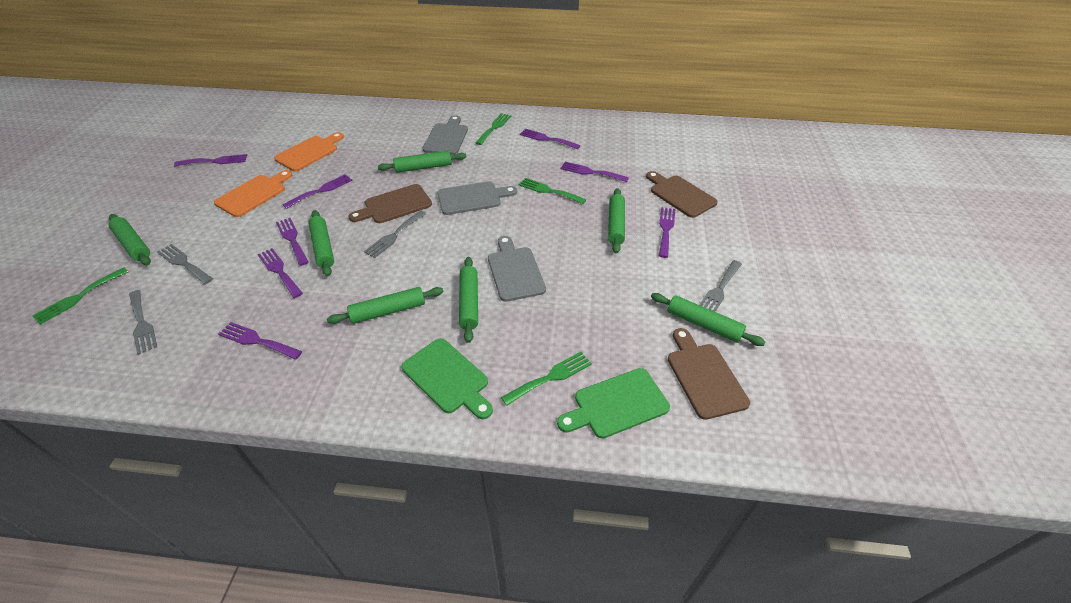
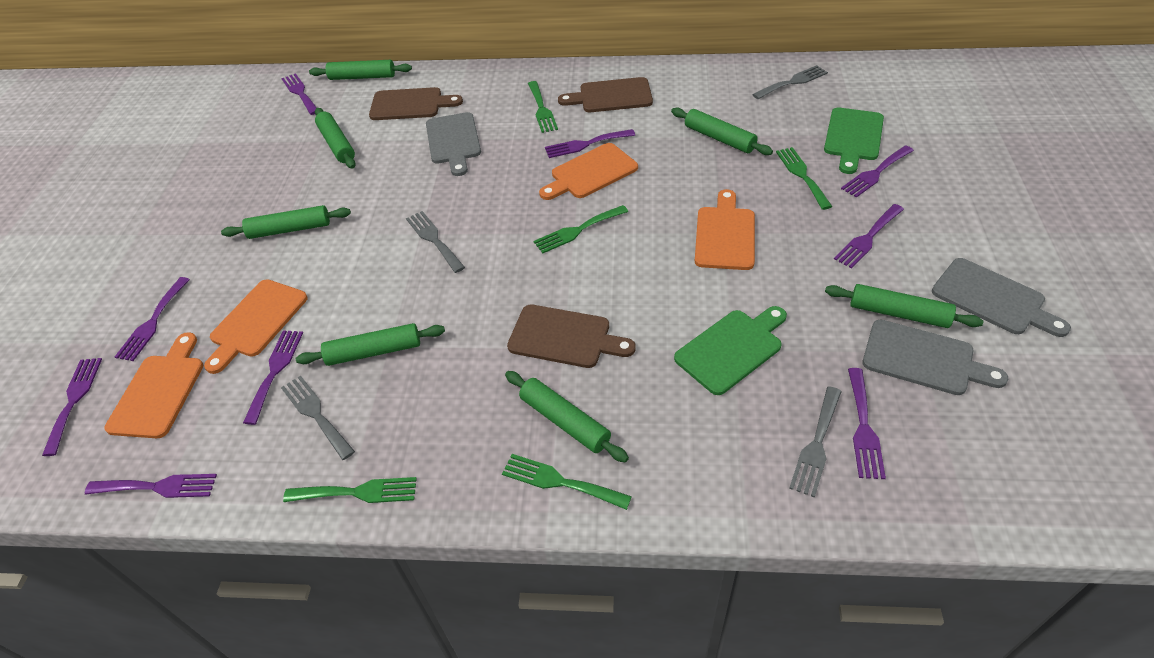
green fork: 4 -> 5
orange cutting board: 2 -> 4
purple fork: 8 -> 9

